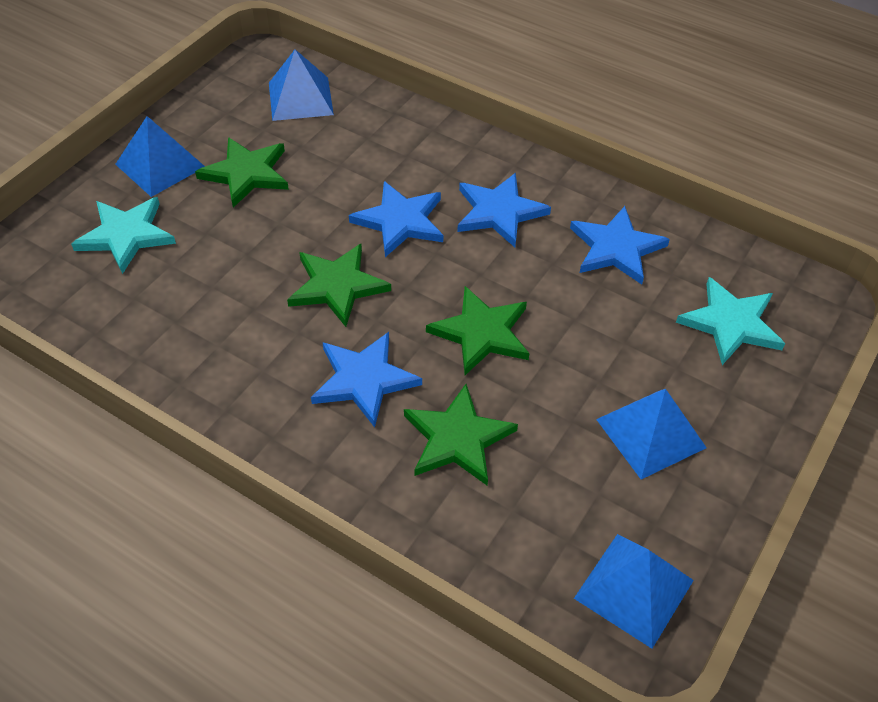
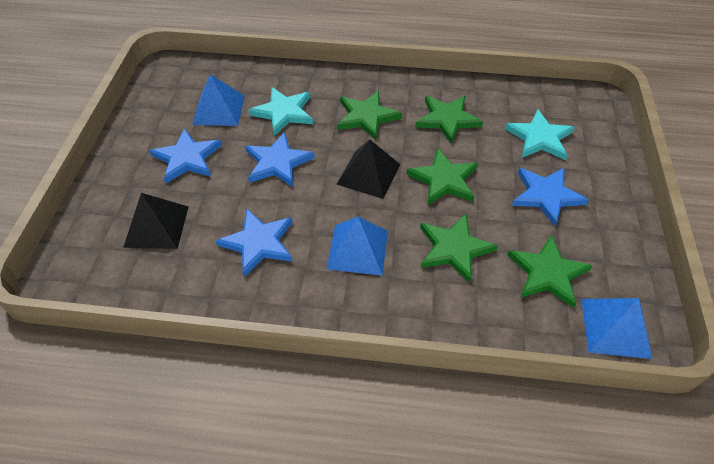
black pyramid: 0 -> 2
blue pyramid: 4 -> 3
green star: 4 -> 5

